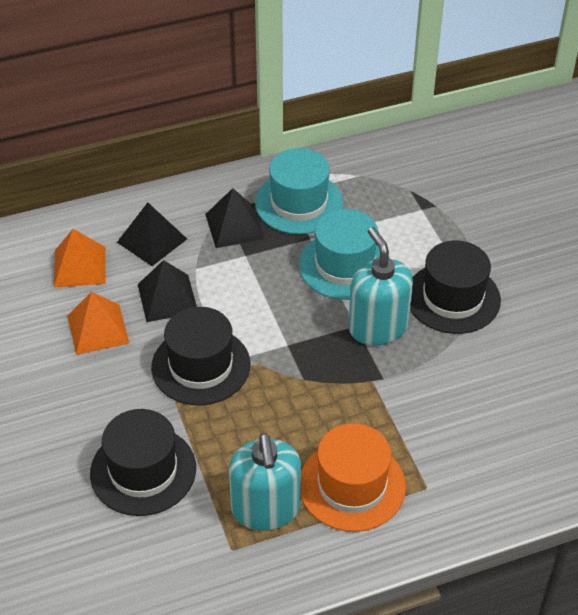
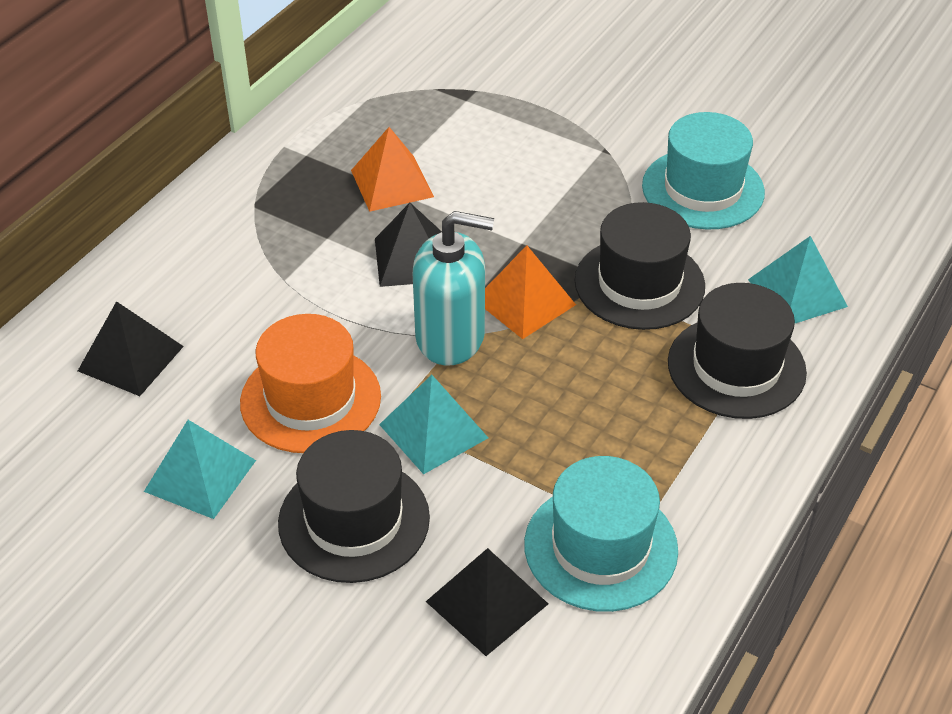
turquoise pyramid: 0 -> 3
turquoise soap dispenser: 2 -> 1

